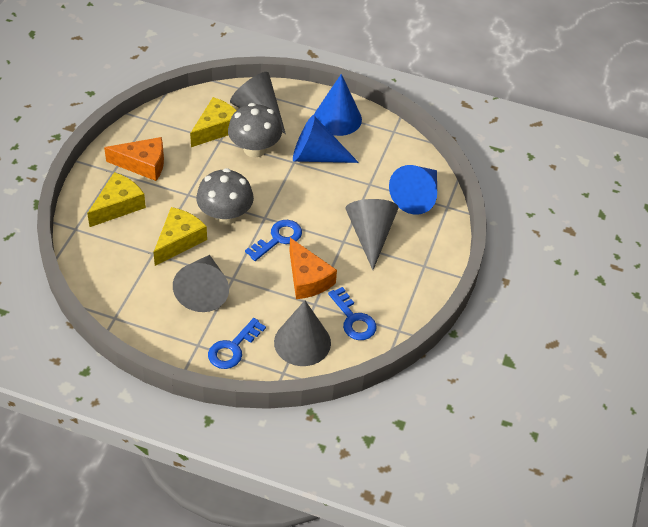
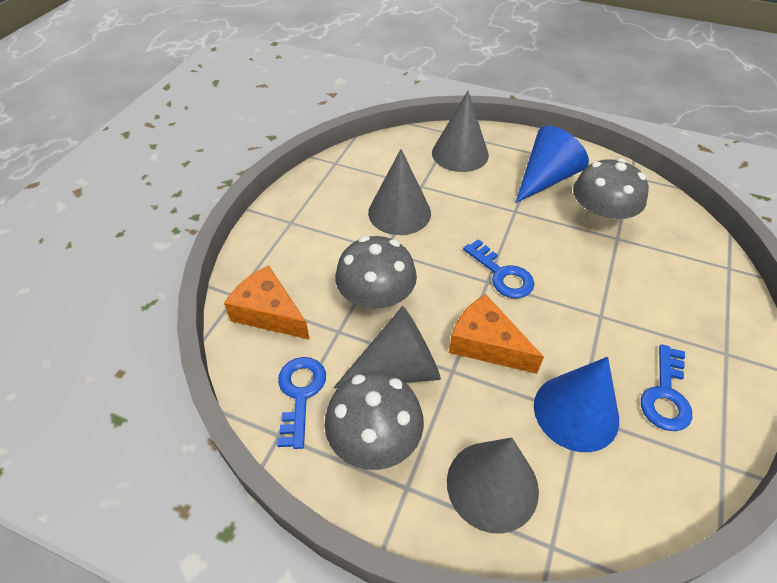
blue cone: 3 -> 2
grey mushroom: 2 -> 3
yellow cheese: 3 -> 0

